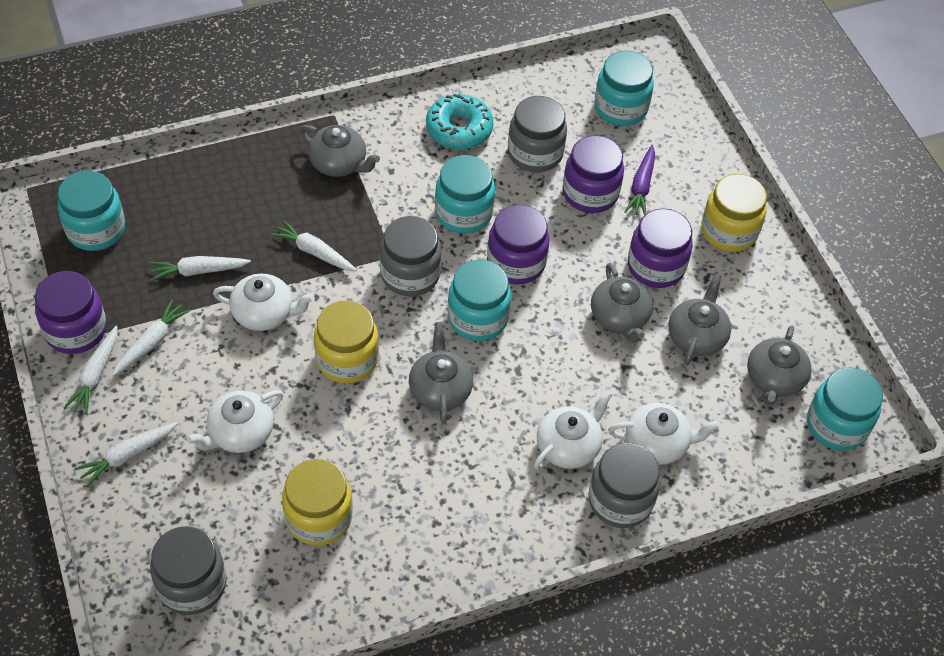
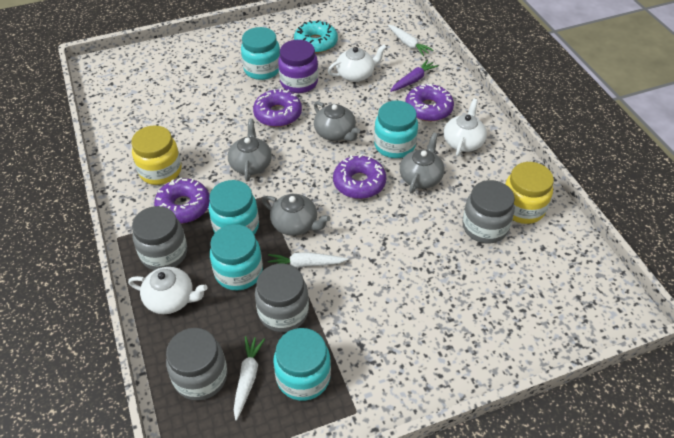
grey teapot: 5 -> 4
purple donut: 0 -> 4
purple jar: 4 -> 1
white carrot: 5 -> 3
white teapot: 4 -> 3
yellow jar: 3 -> 2

